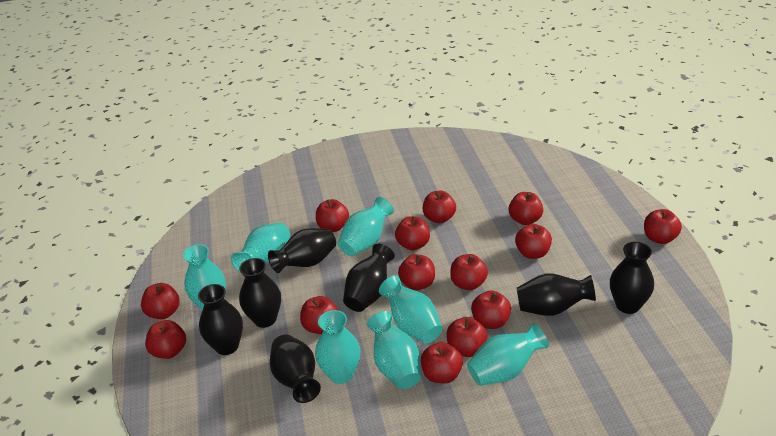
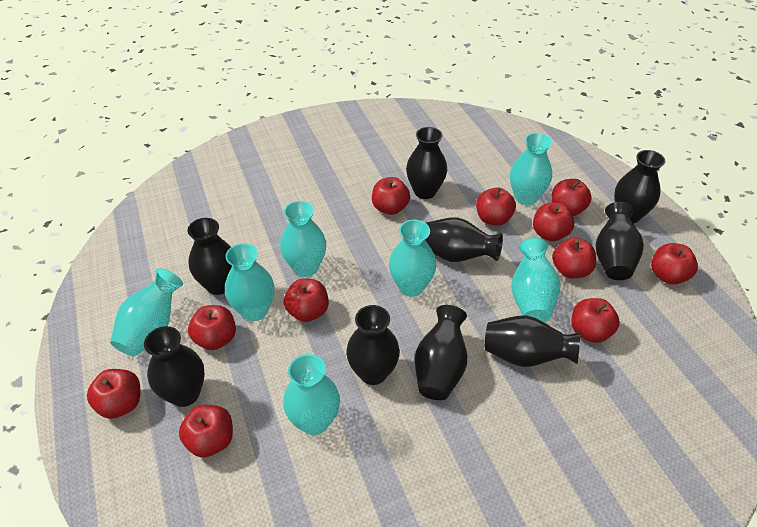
black vase: 7 -> 9
red apple: 14 -> 11

